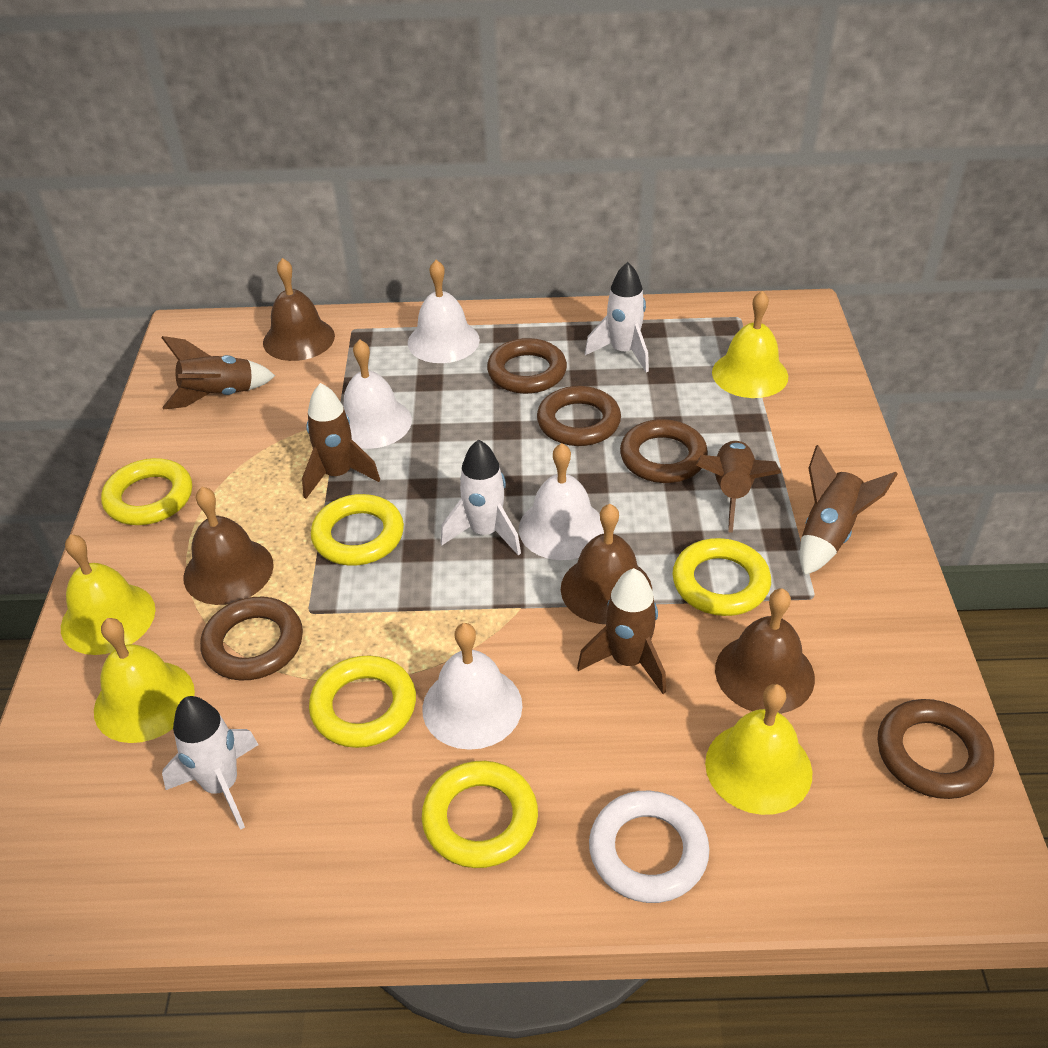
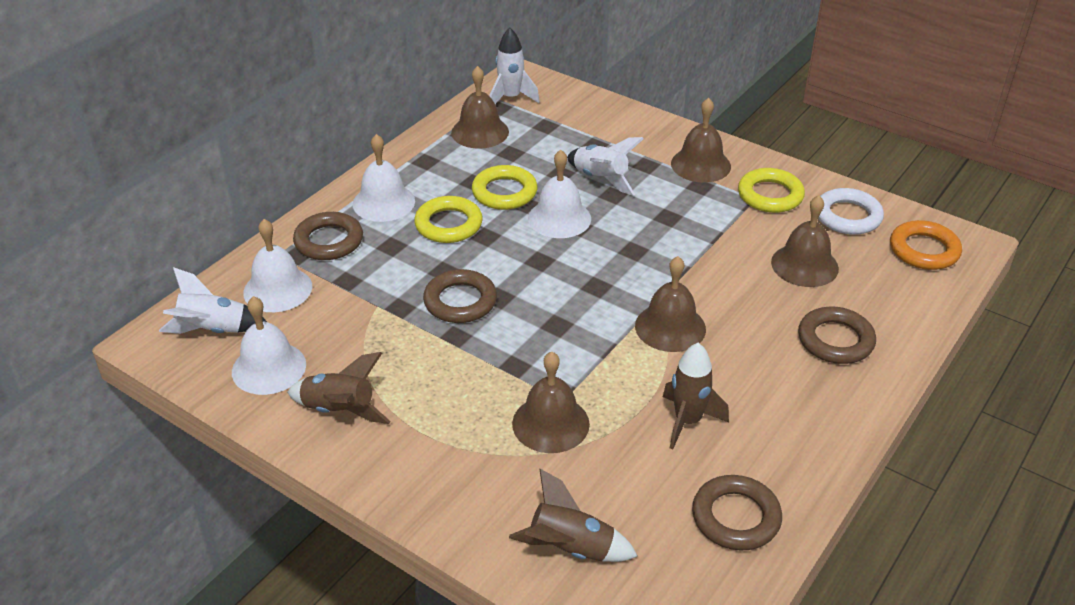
brown bell: 4 -> 5
brown ring: 5 -> 4
brown rocket: 5 -> 3
orange ring: 0 -> 1
yellow bell: 4 -> 0
yellow ring: 5 -> 3

